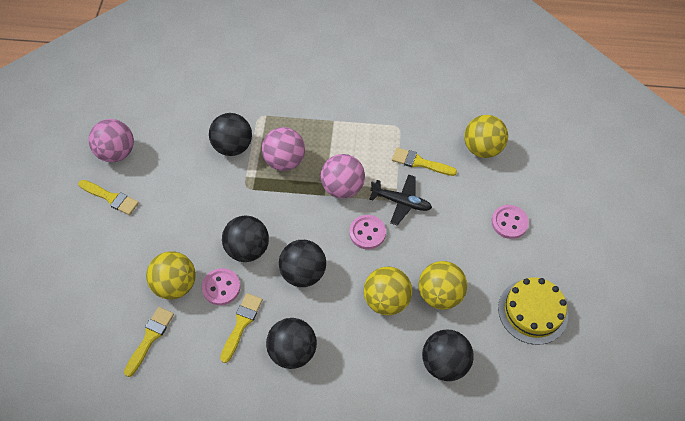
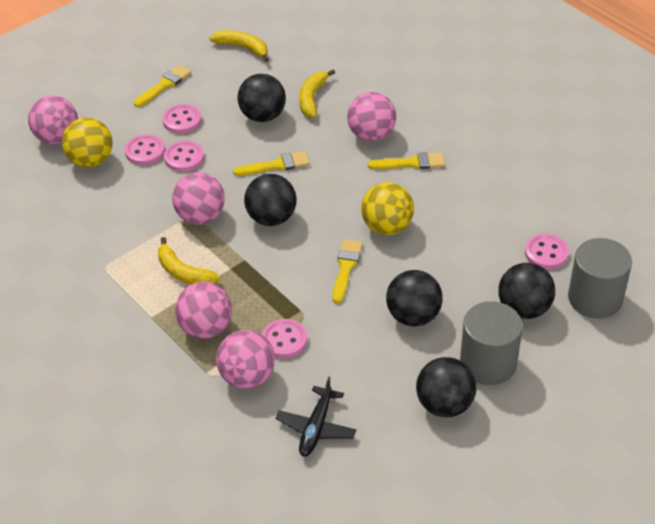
grey cylinder: 0 -> 2
pink ball: 3 -> 5
pink button: 3 -> 5
yellow ball: 4 -> 2
yellow banana: 0 -> 3
yellow cake: 1 -> 0

